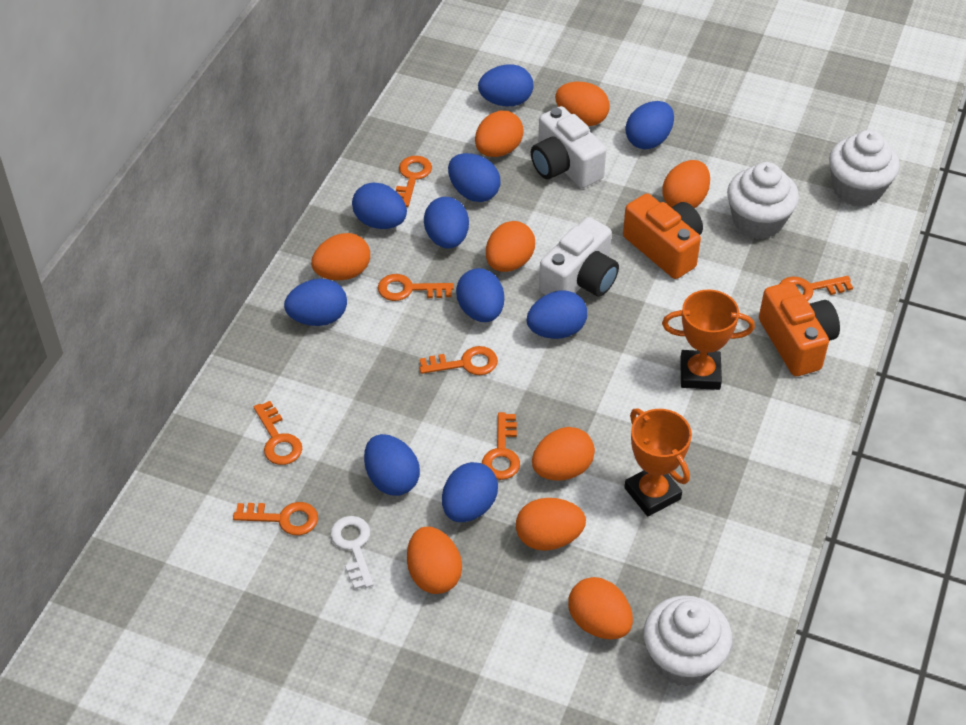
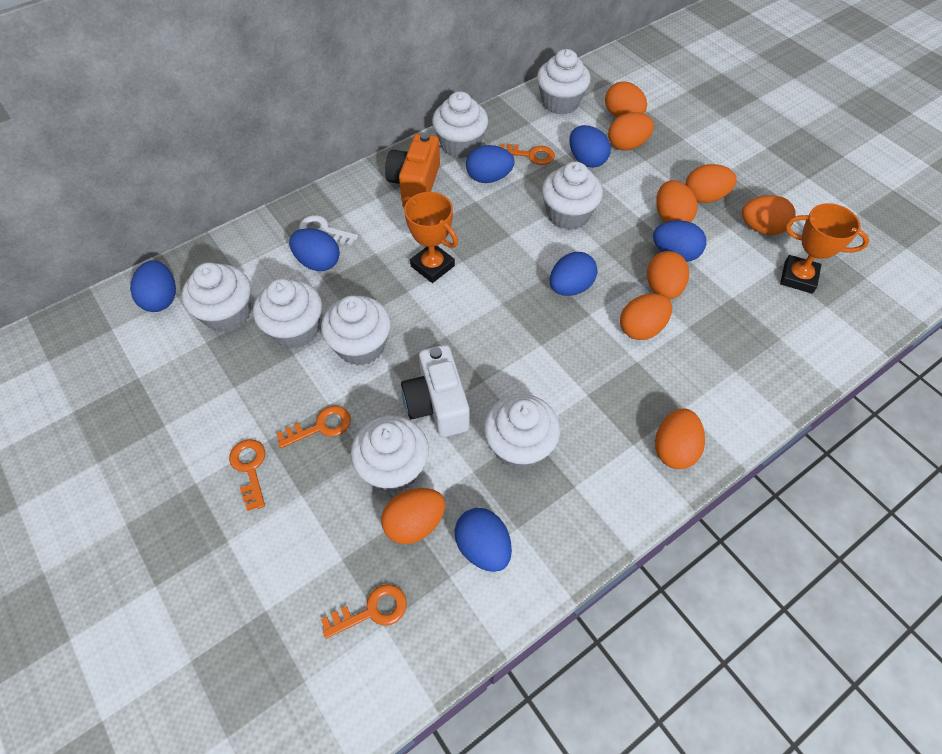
blue egg: 10 -> 7
orange camera: 2 -> 1
orange key: 7 -> 4
white camera: 2 -> 1
white cupcake: 3 -> 8

